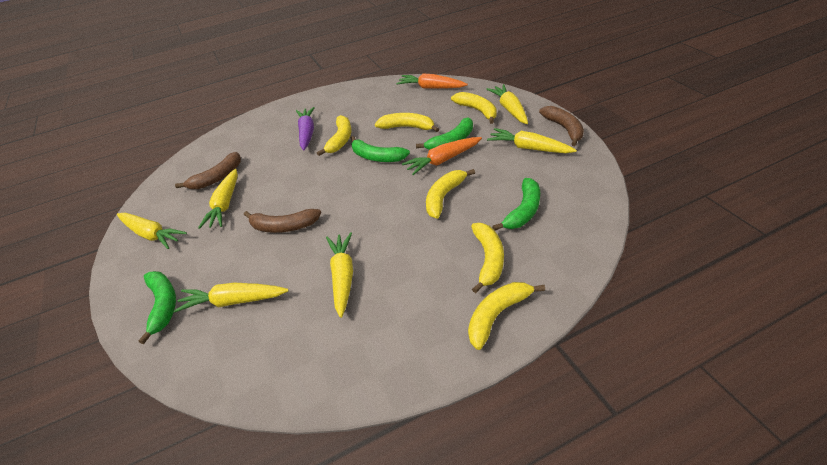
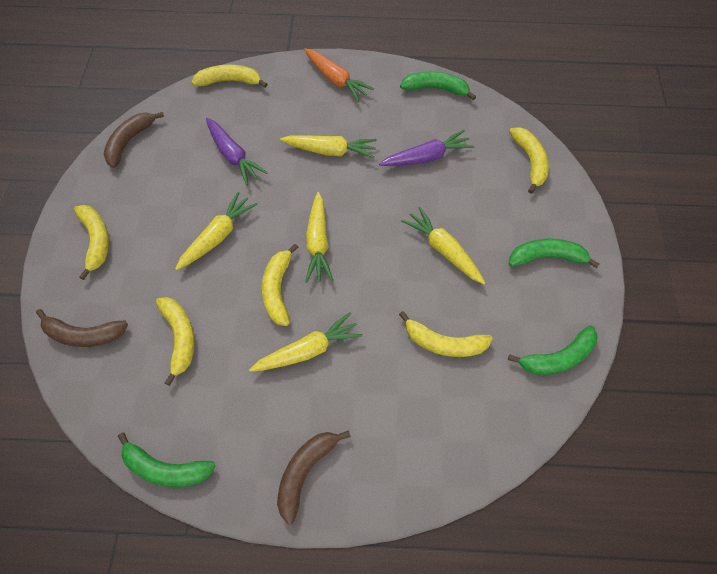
orange carrot: 2 -> 1
purple carrot: 1 -> 2
yellow carrot: 6 -> 5

